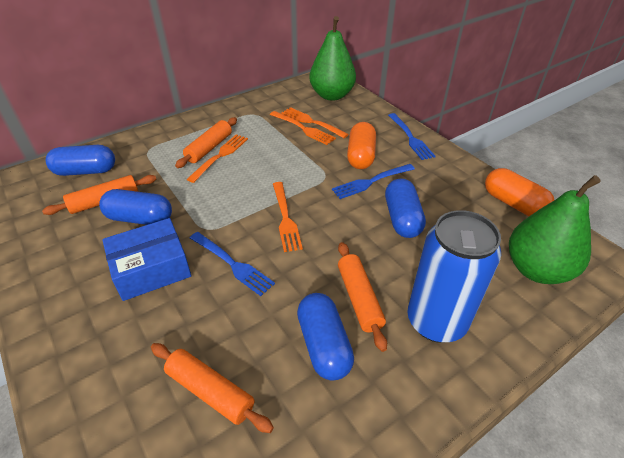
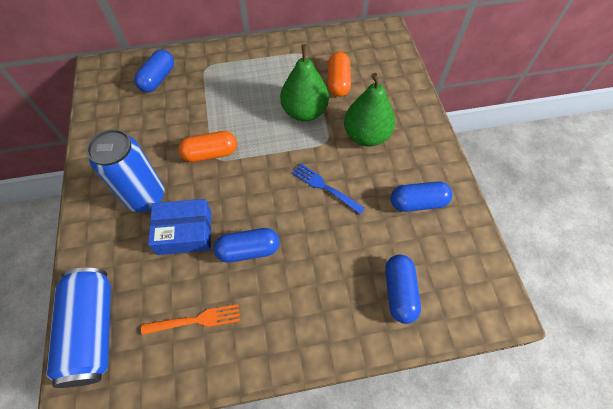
blue can: 1 -> 2
blue fork: 3 -> 1
orange fork: 4 -> 1
orange rolling pin: 4 -> 0

